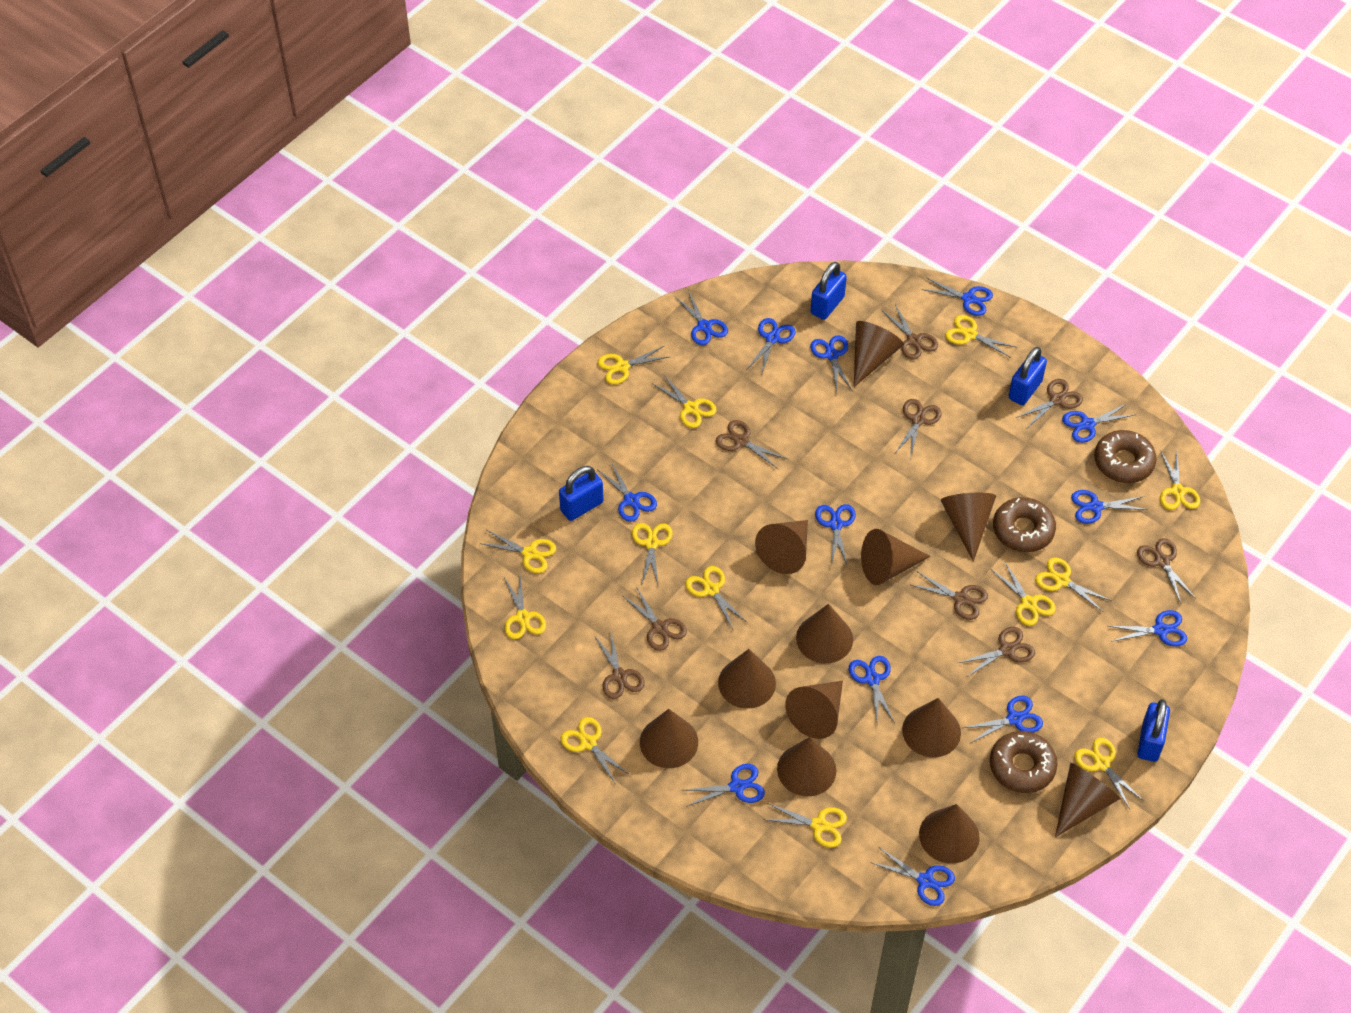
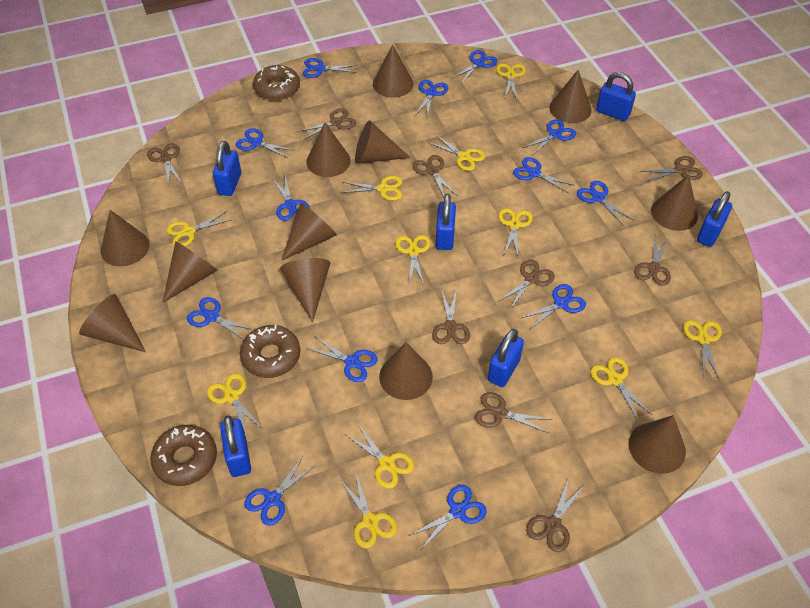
blue padlock: 4 -> 6
yellow scissors: 13 -> 11

